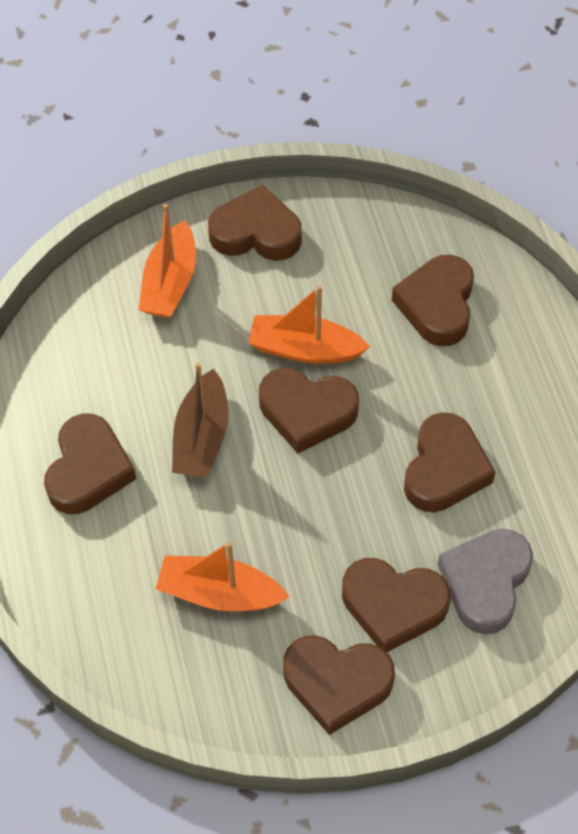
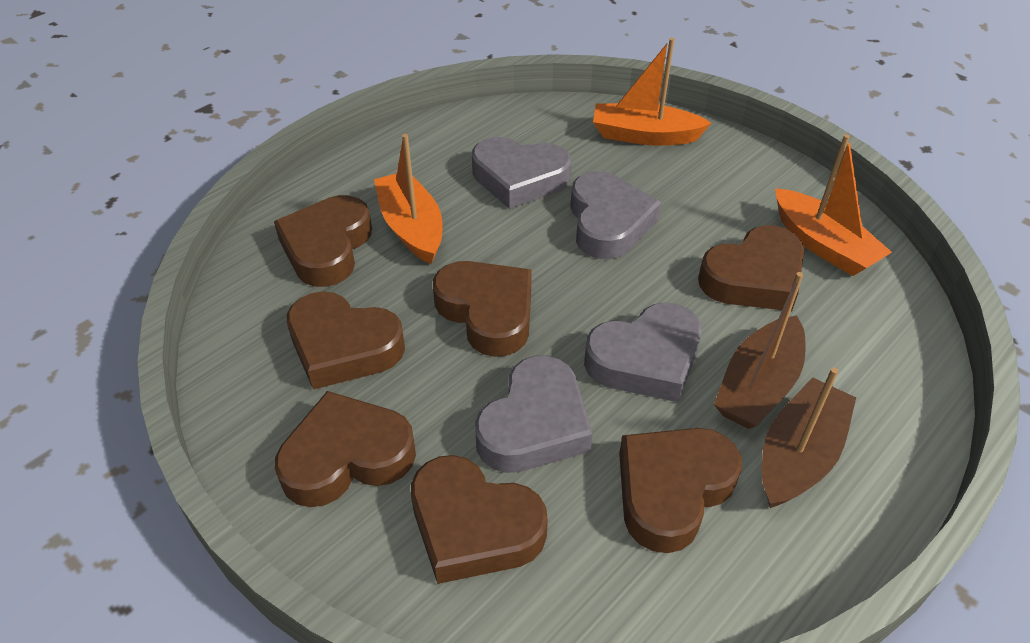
brown boat: 1 -> 2
grey heart: 1 -> 4

